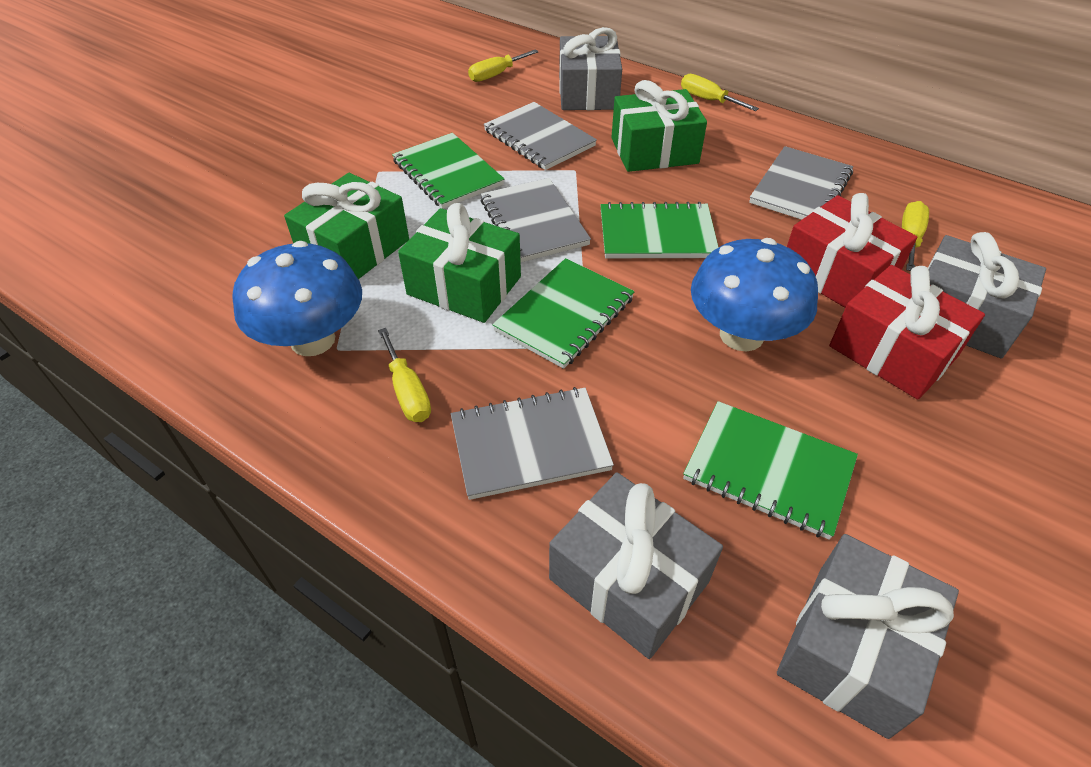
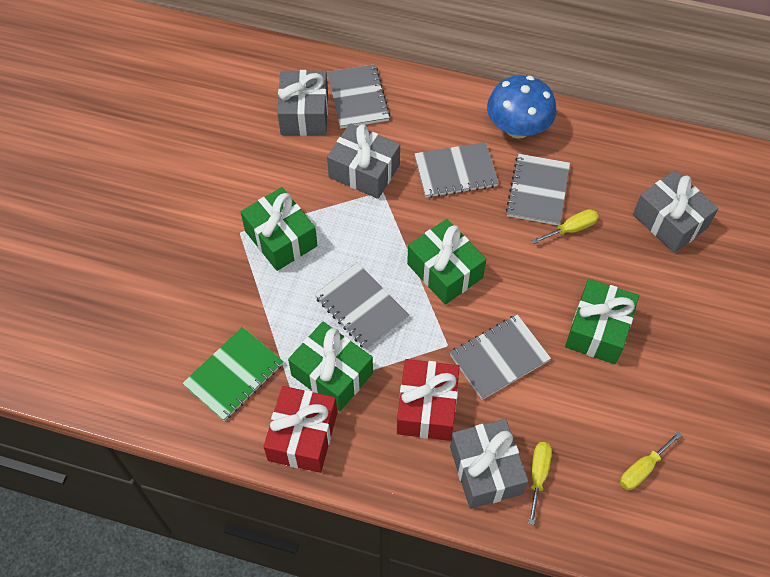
blue mushroom: 2 -> 1
green gift: 3 -> 4
green notebook: 4 -> 1
grey notebook: 4 -> 5
yellow screwdriver: 4 -> 3

